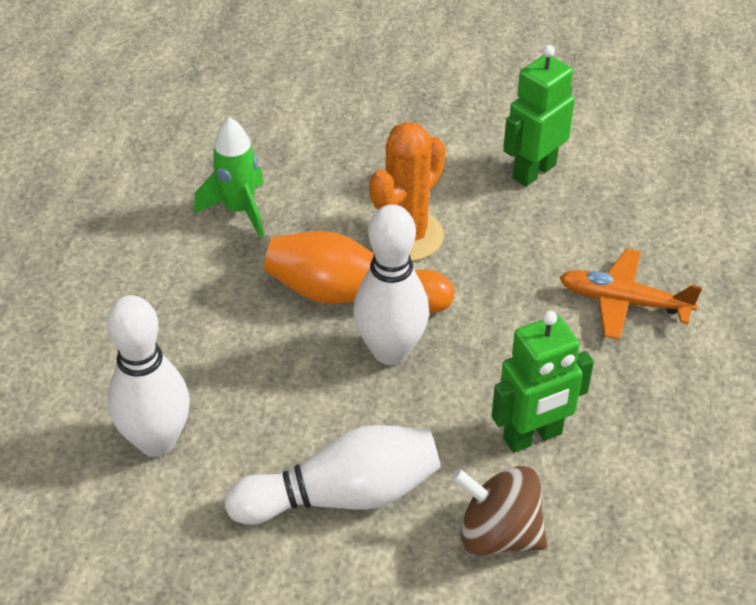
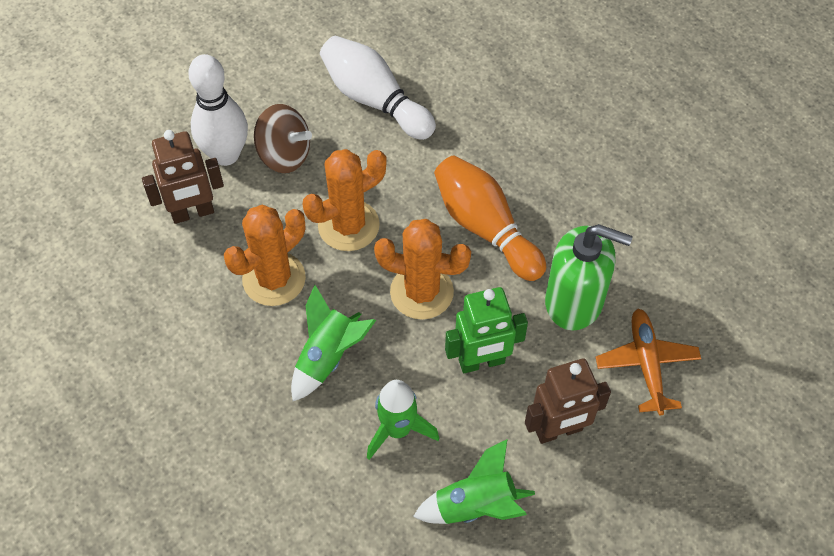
brown robot: 0 -> 2
green robot: 2 -> 1
green rocket: 1 -> 3
green soap dispenser: 0 -> 1
orange cactus: 1 -> 3
white bowling pin: 3 -> 2

